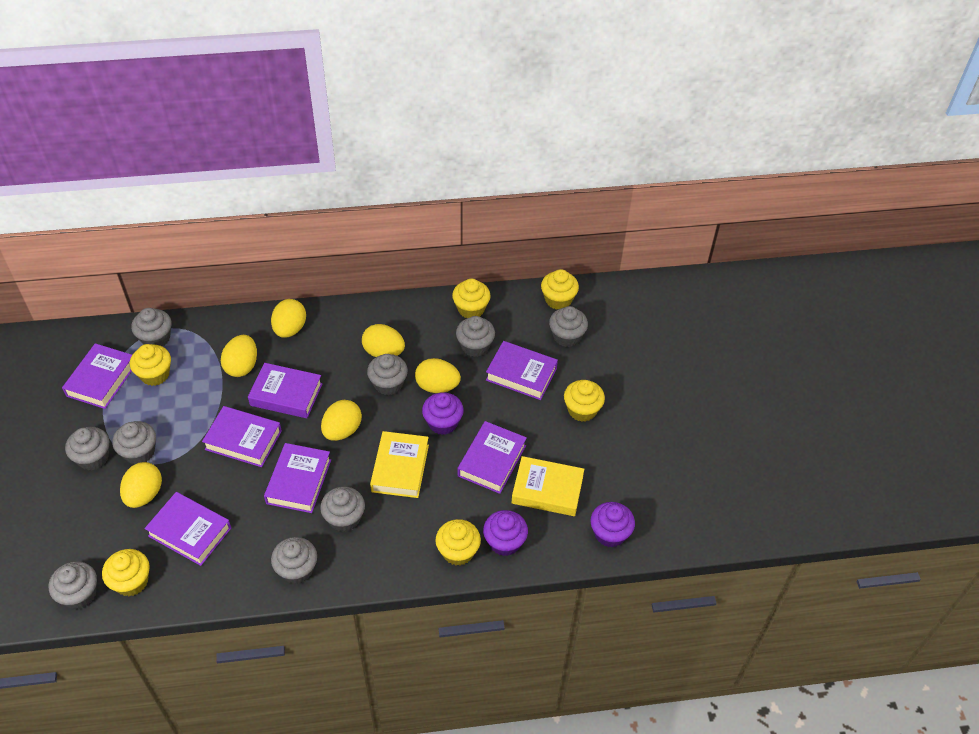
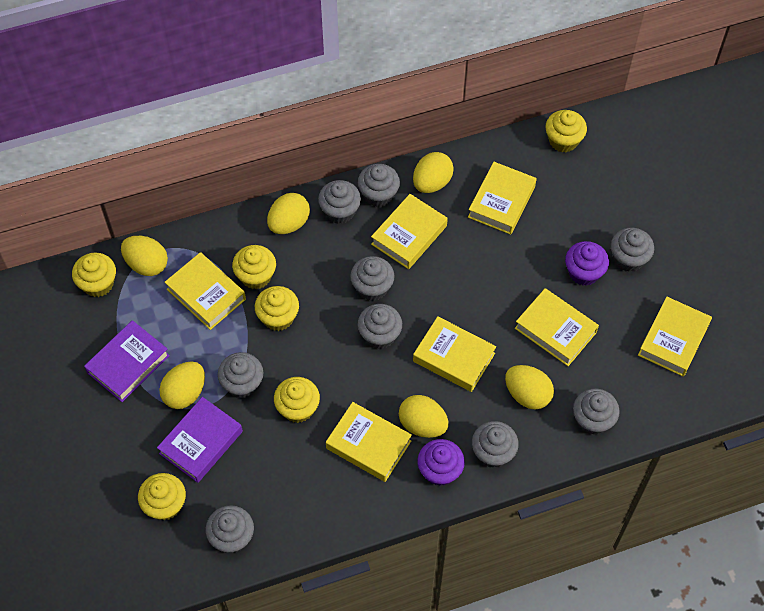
purple book: 7 -> 2
purple cupcake: 3 -> 2
yellow book: 2 -> 7

